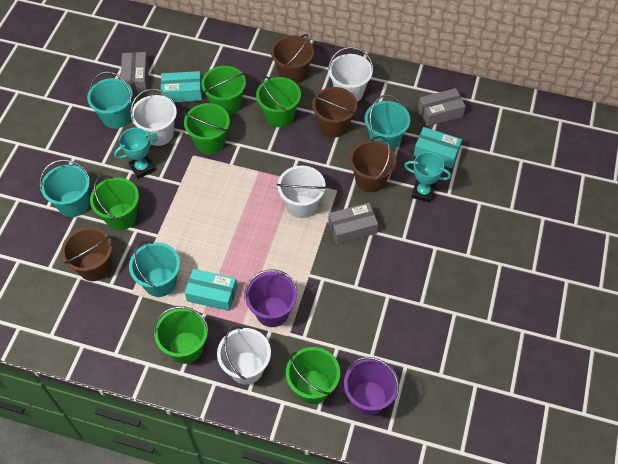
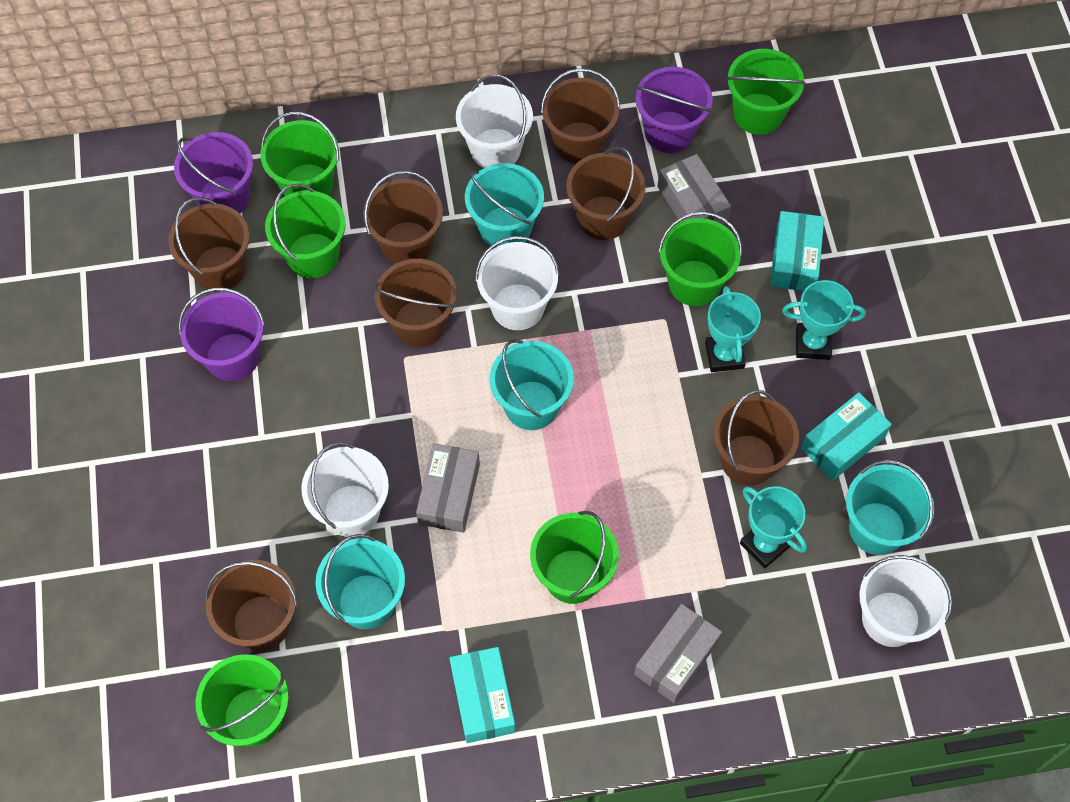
brown bucket: 4 -> 7
purple bucket: 2 -> 3
turquoise trophy: 2 -> 3

